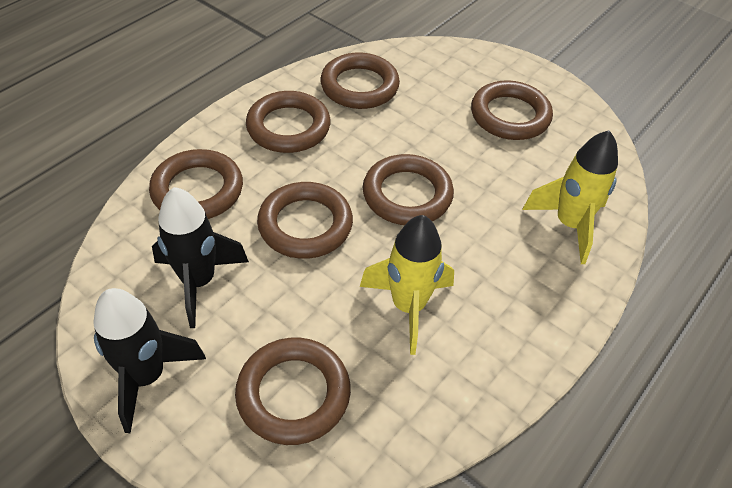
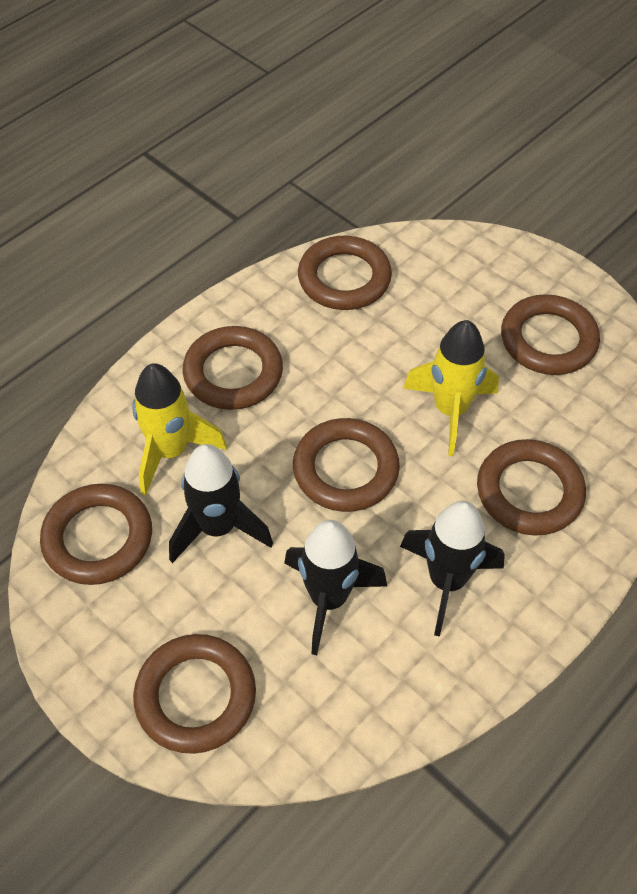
black rocket: 2 -> 3

